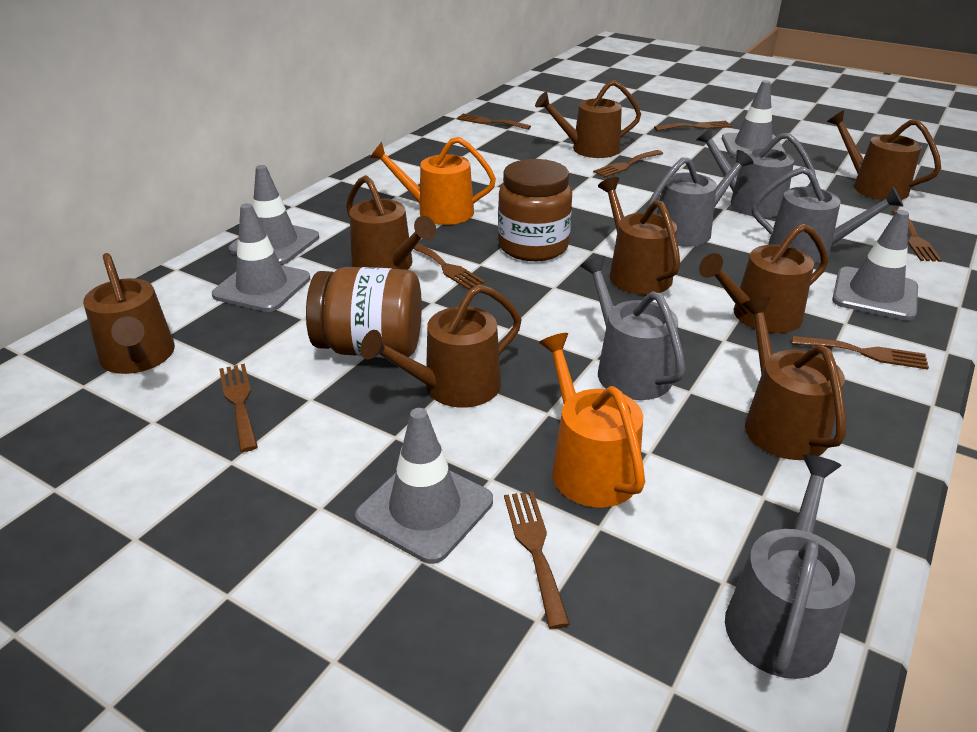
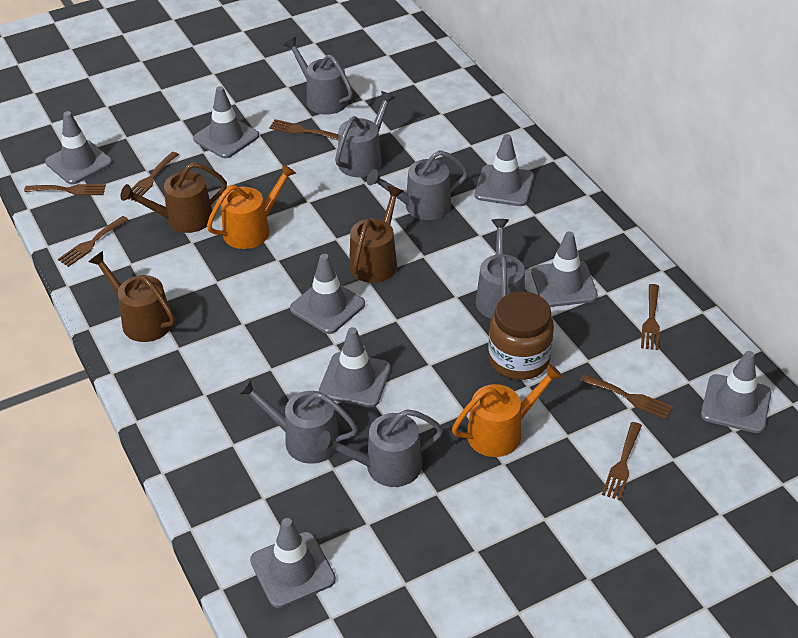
brown fork: 8 -> 7
brown jar: 2 -> 1
brown watering can: 8 -> 3
grey traffic cone: 5 -> 8
grey watering can: 5 -> 6

